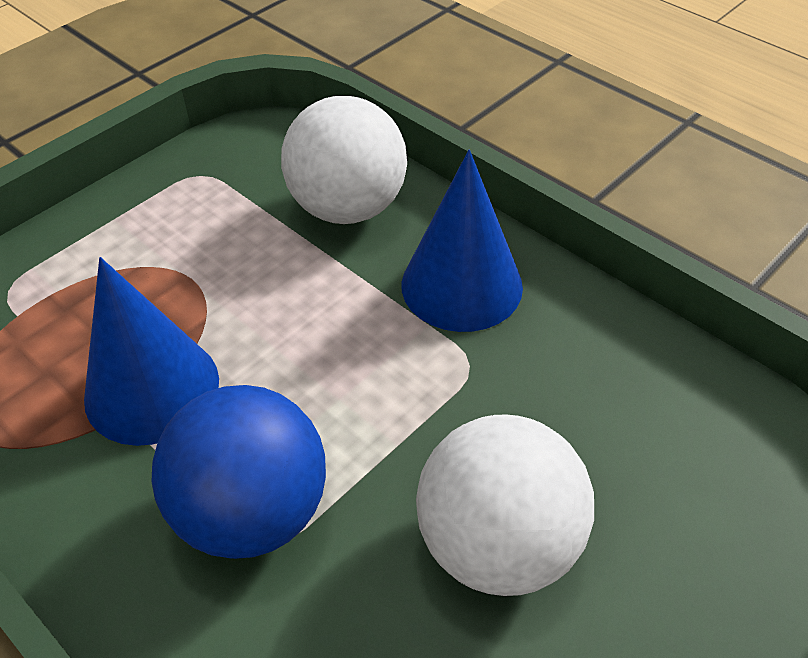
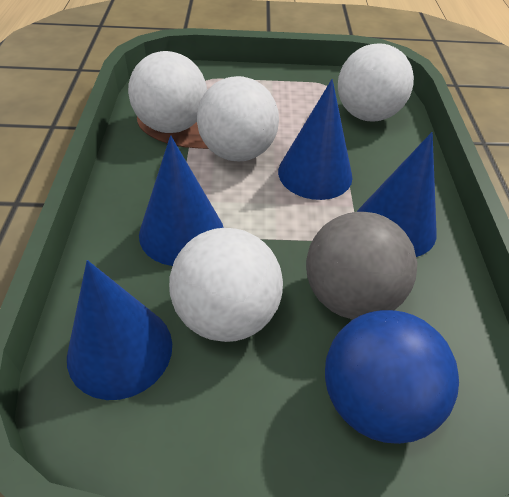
blue cone: 2 -> 4
grey ball: 0 -> 1
white ball: 2 -> 4

